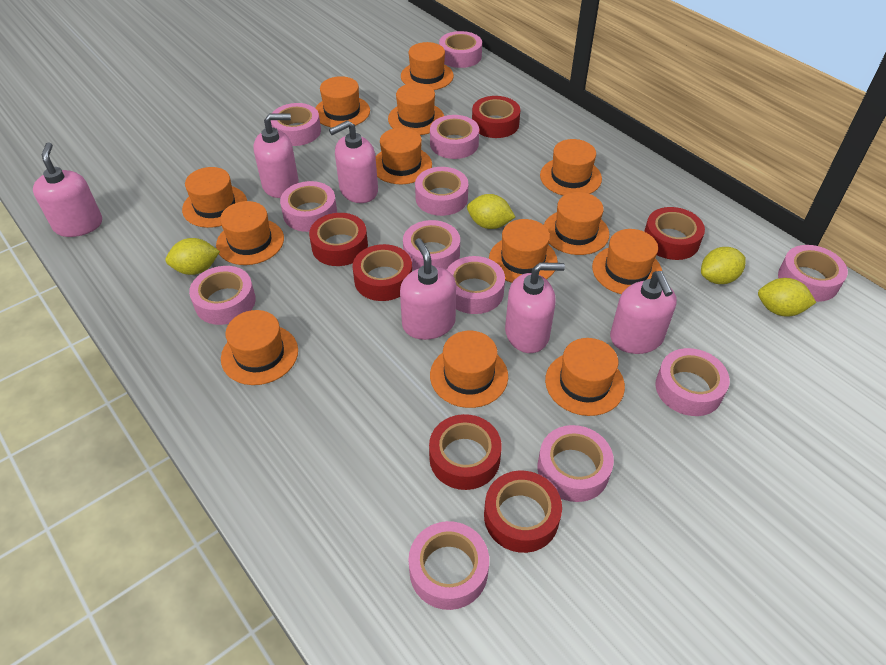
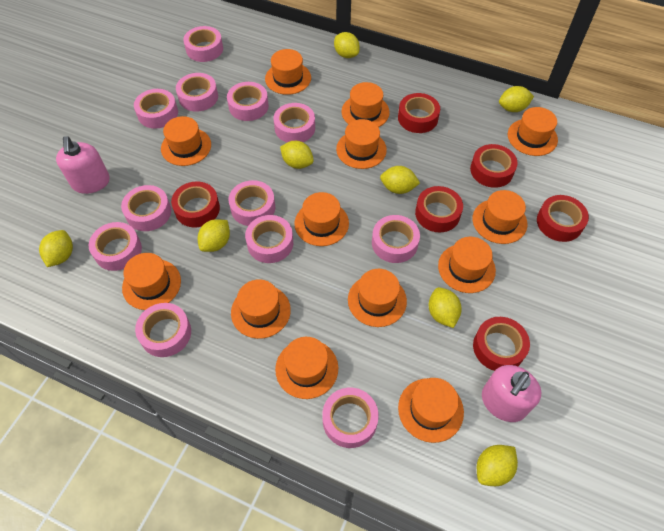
pink soap dispenser: 6 -> 2
yellow lemon: 4 -> 8

